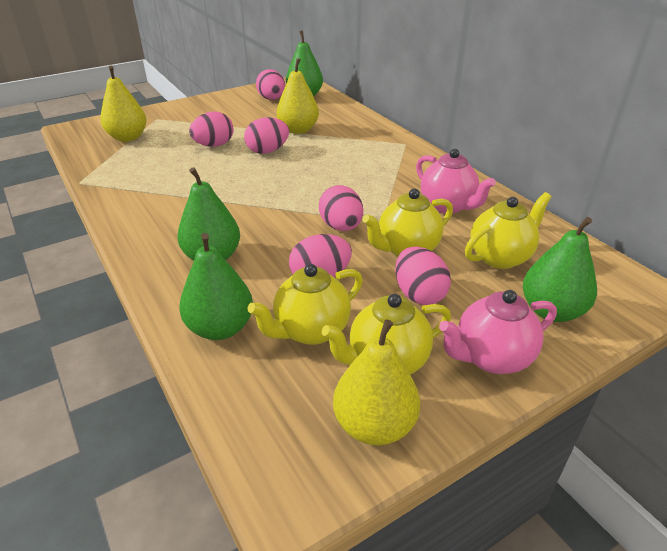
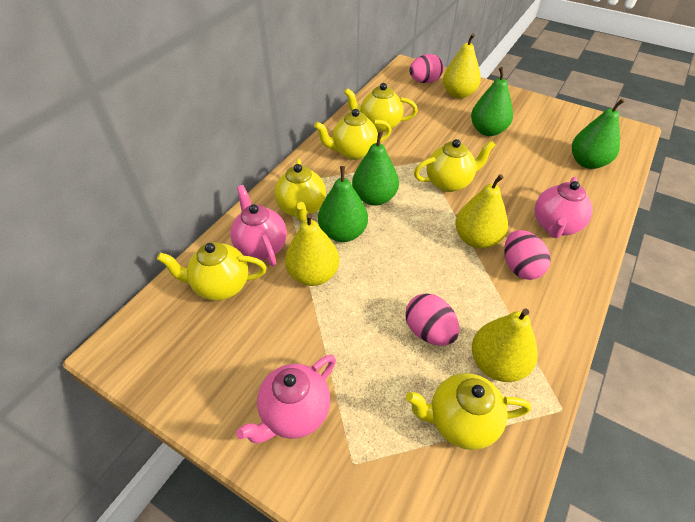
pink egg: 6 -> 3
pink teapot: 2 -> 3
yellow pear: 3 -> 4
yellow teapot: 4 -> 6

